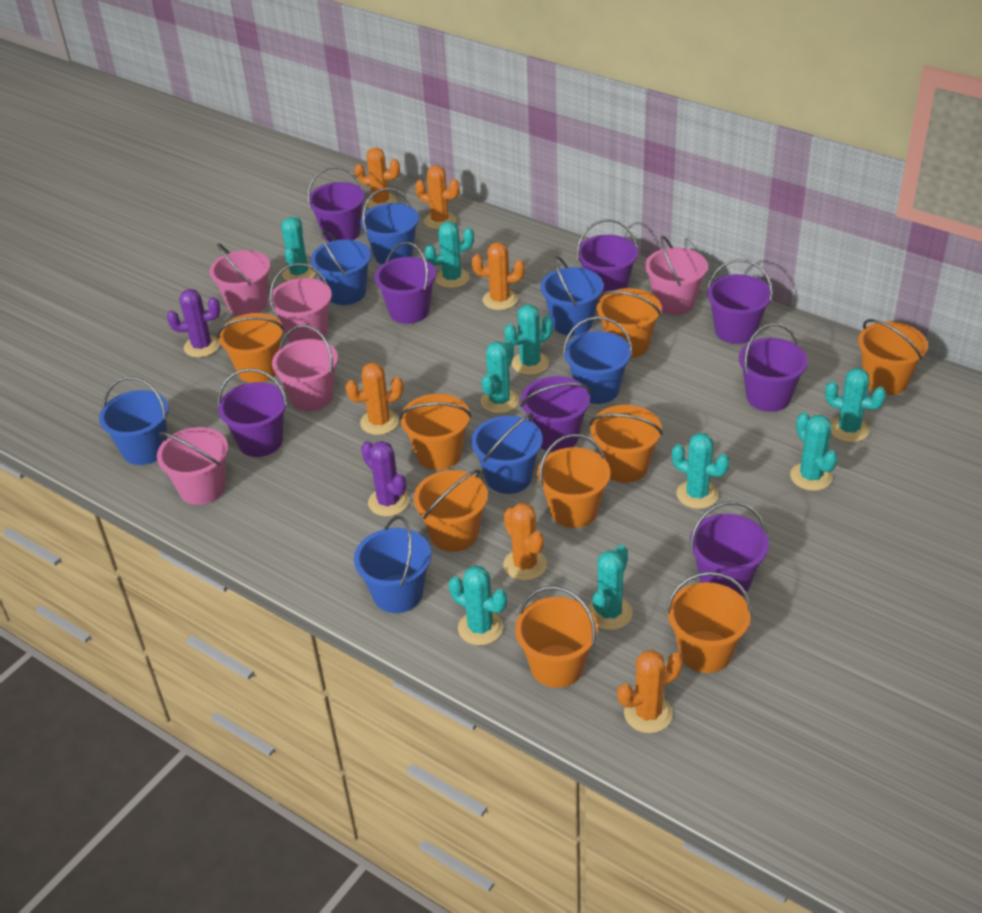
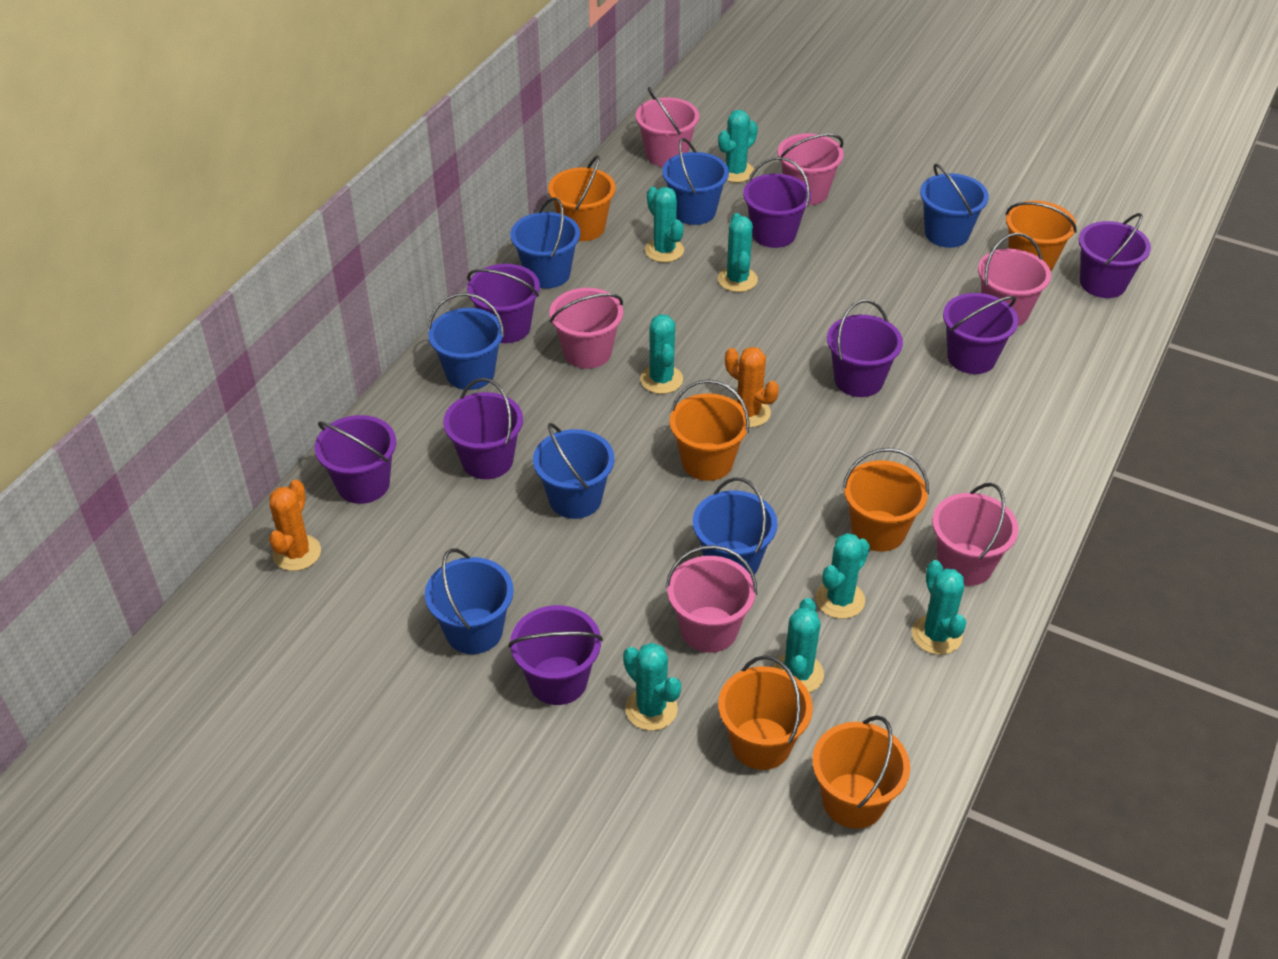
orange bucket: 9 -> 6
orange cactus: 6 -> 2
pink bucket: 5 -> 6
purple cactus: 2 -> 0
turquoise cactus: 9 -> 8

